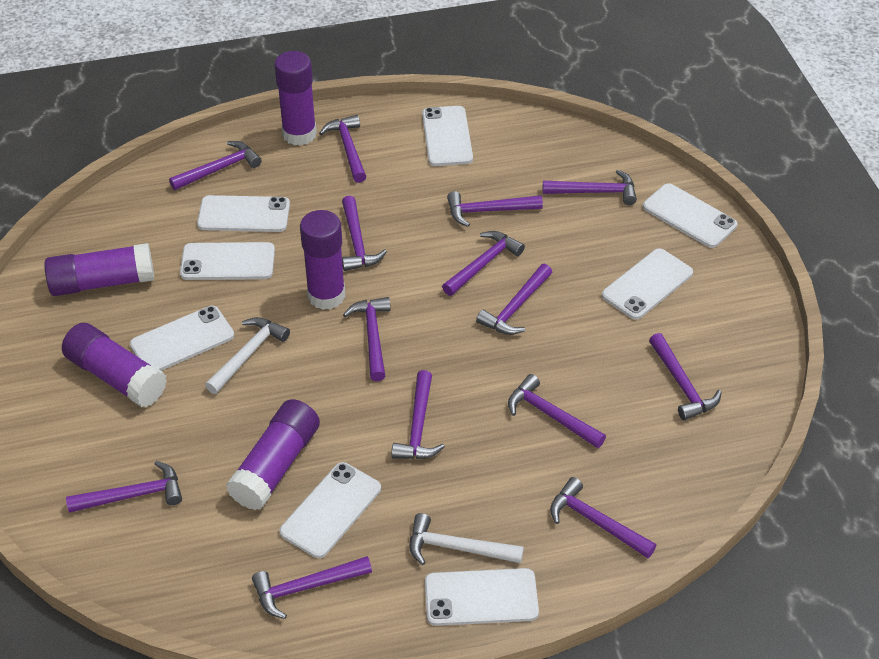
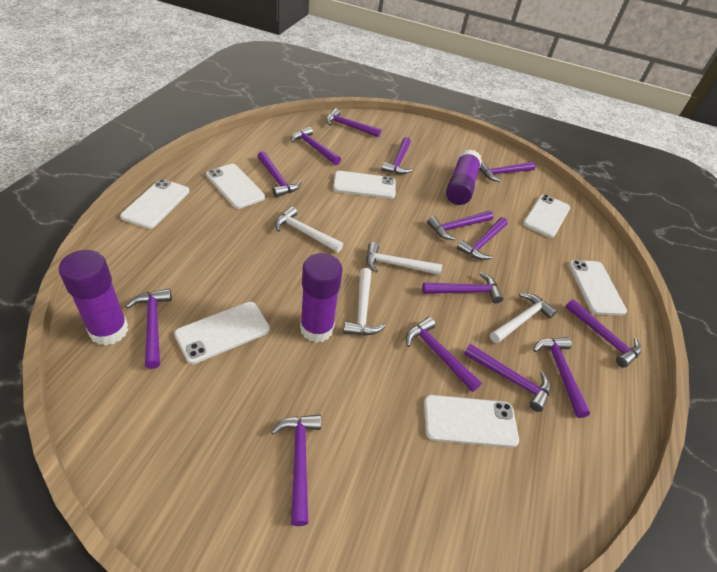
purple glue stick: 5 -> 3
white hammer: 2 -> 4
white phone: 8 -> 7

